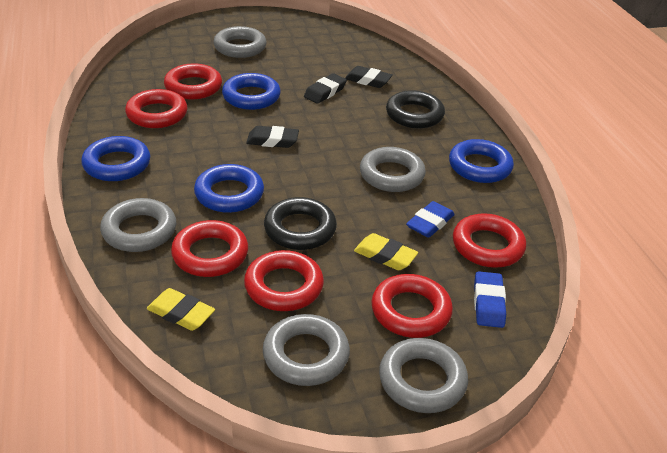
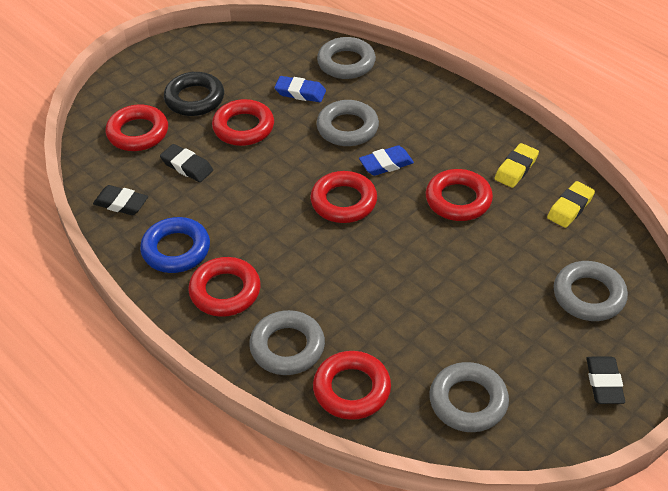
black ring: 2 -> 1
blue ring: 4 -> 1

